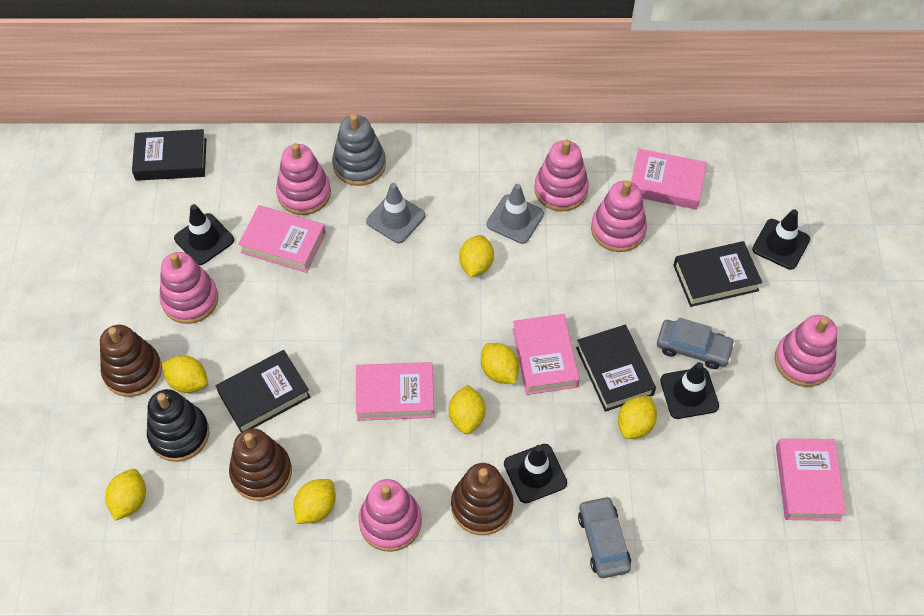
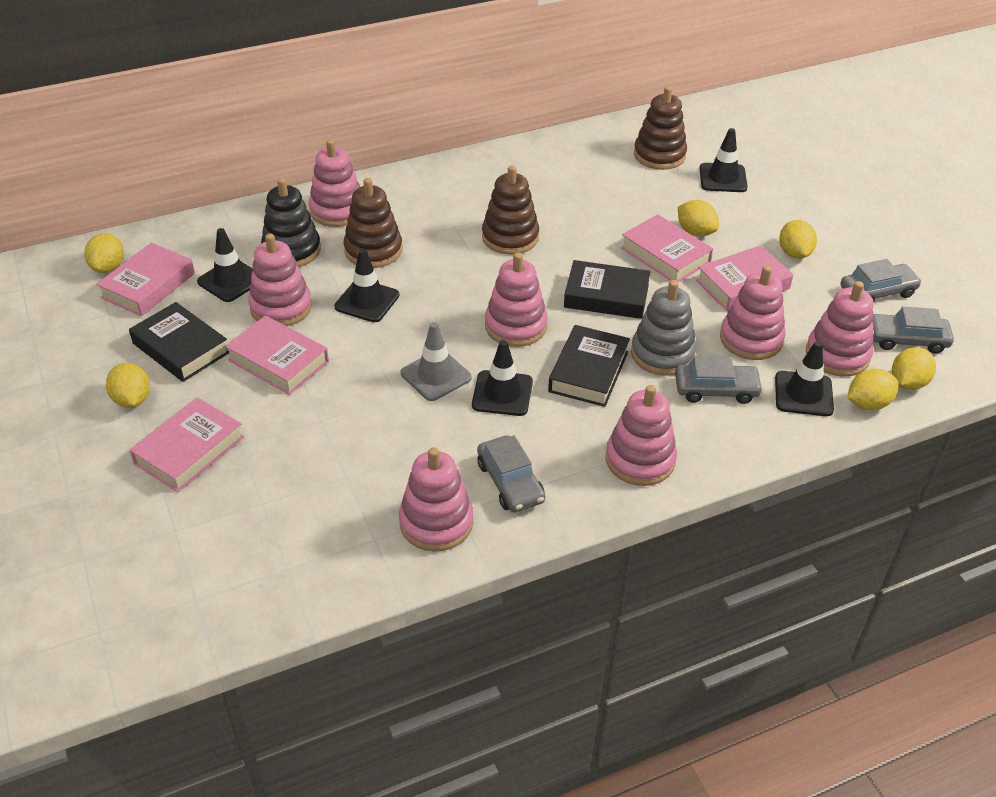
black book: 4 -> 3
black traffic cone: 4 -> 5
grey car: 2 -> 4
grey traffic cone: 2 -> 1
pink stacking toy: 6 -> 7
yellow lemon: 7 -> 6

